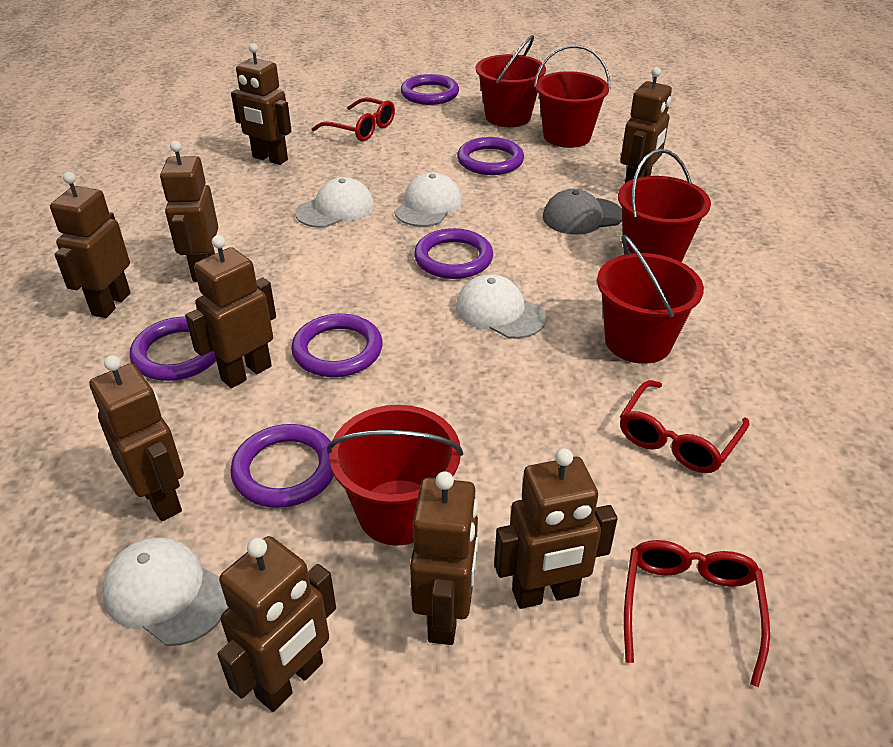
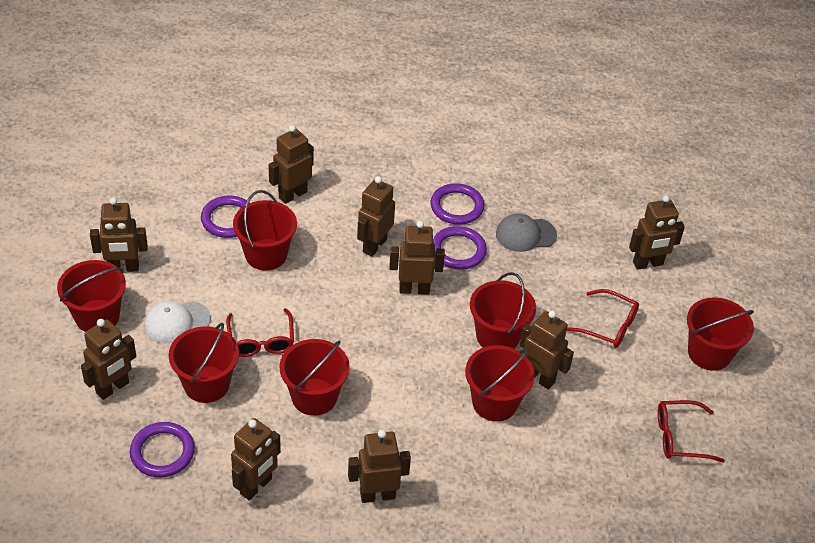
purple ring: 6 -> 4
red bucket: 5 -> 7
white cap: 4 -> 1

